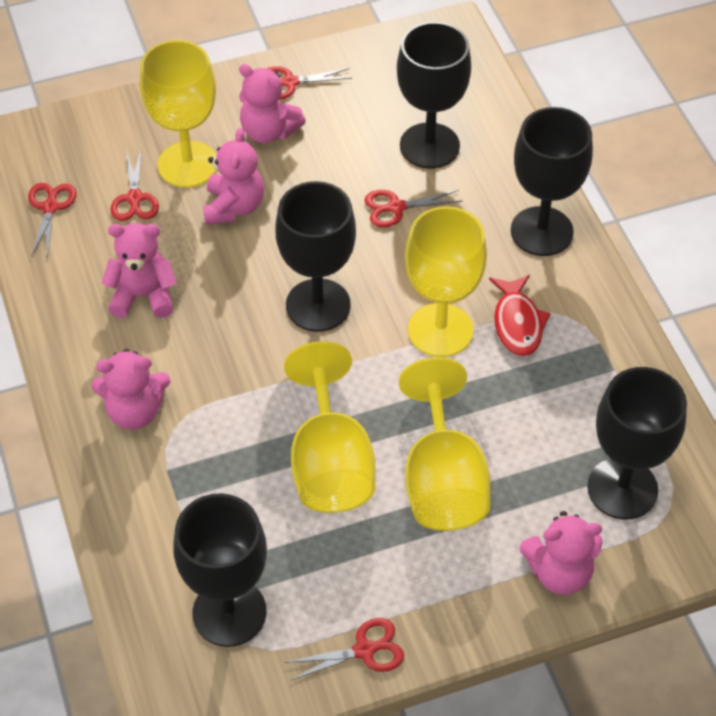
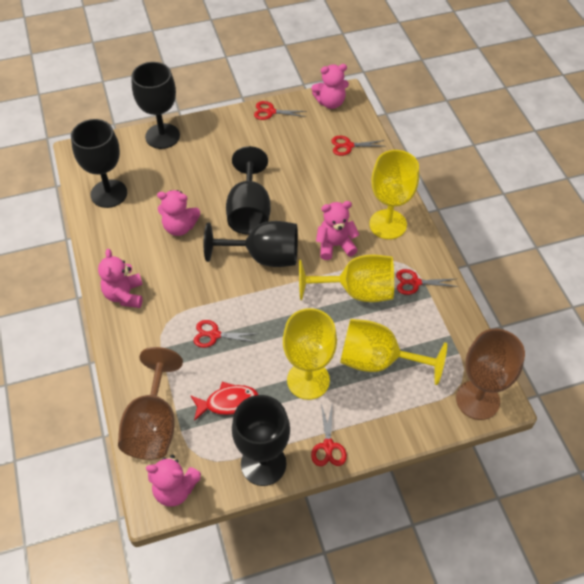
brown goblet: 0 -> 2

